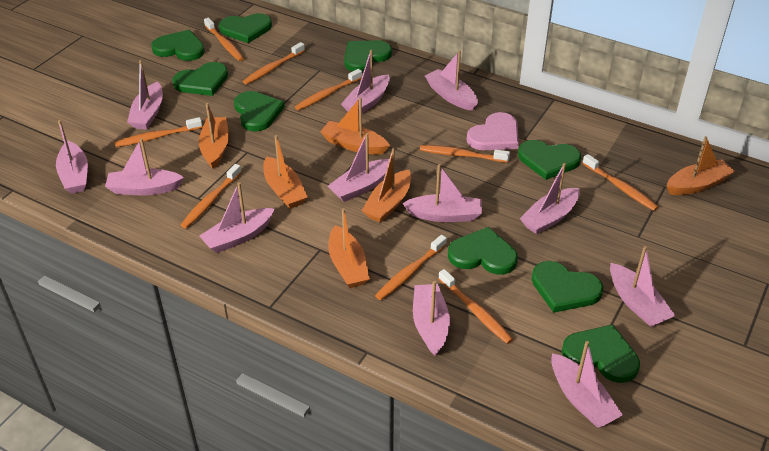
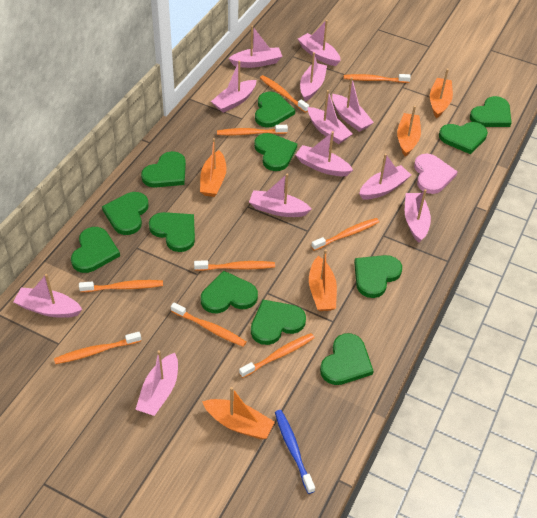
blue toothbrush: 0 -> 1
green heart: 9 -> 12
orange boat: 6 -> 5

